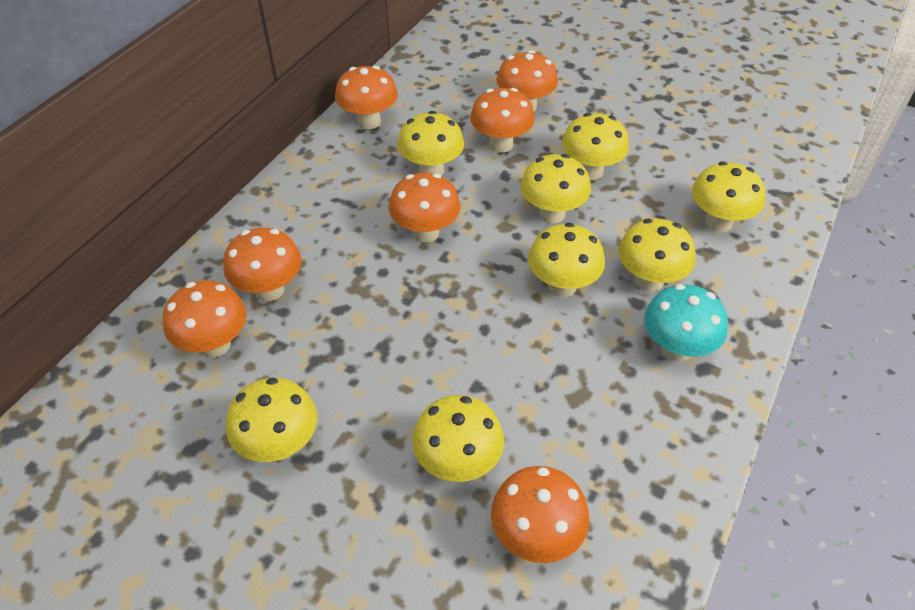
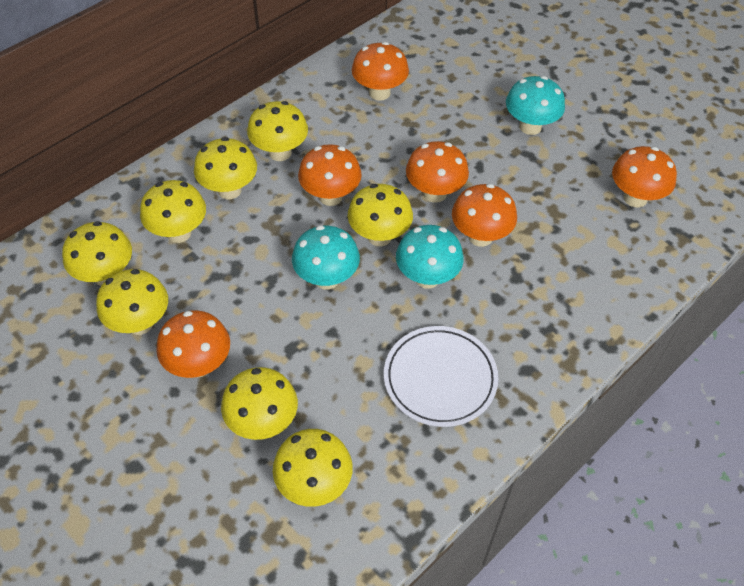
orange mushroom: 7 -> 6
turquoise mushroom: 1 -> 3
white plate: 0 -> 1

